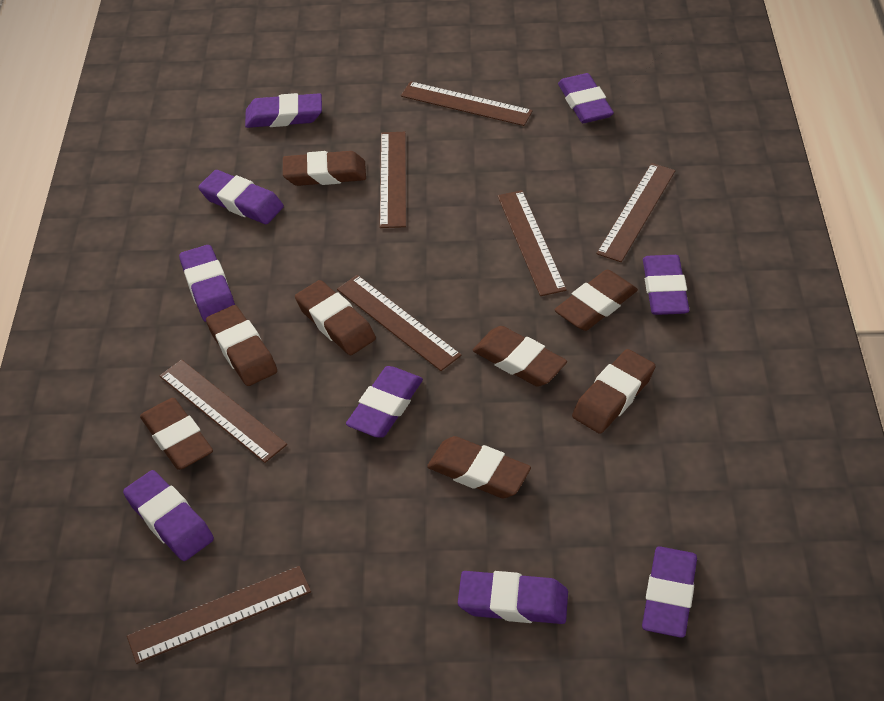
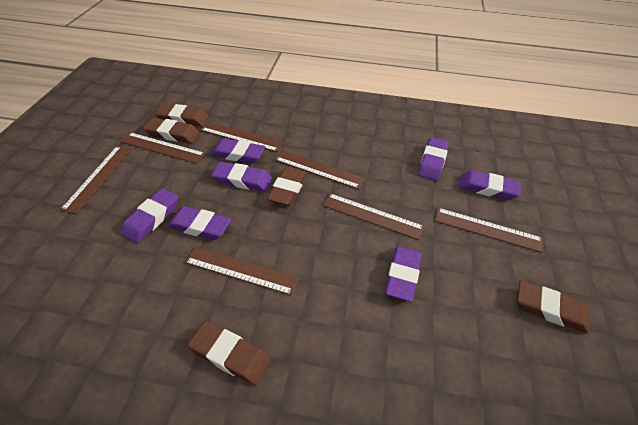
brown eraser: 8 -> 5
purple eraser: 9 -> 7

